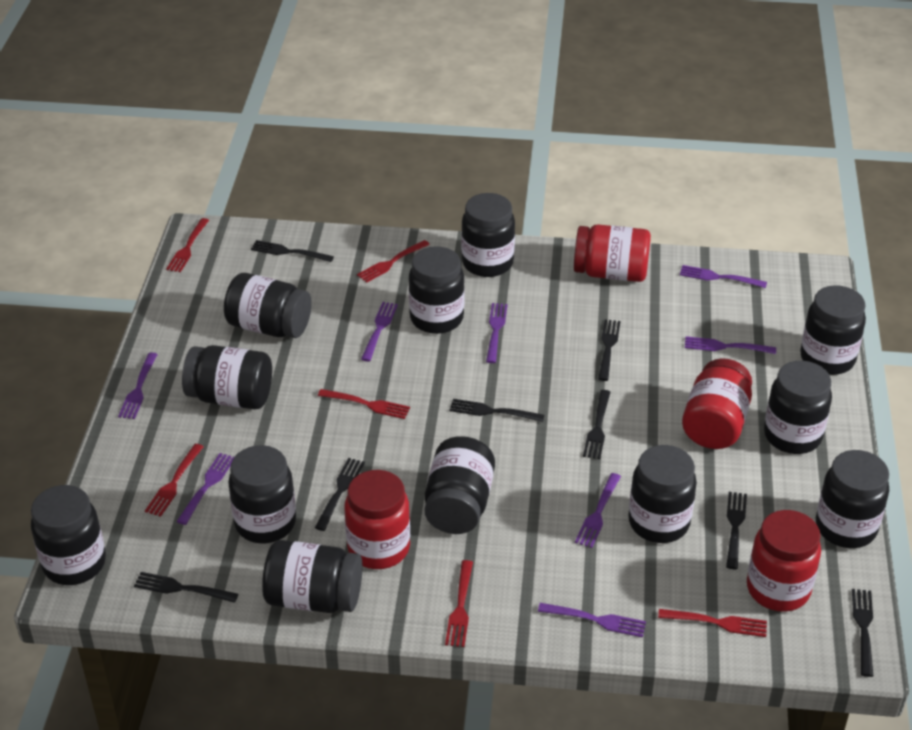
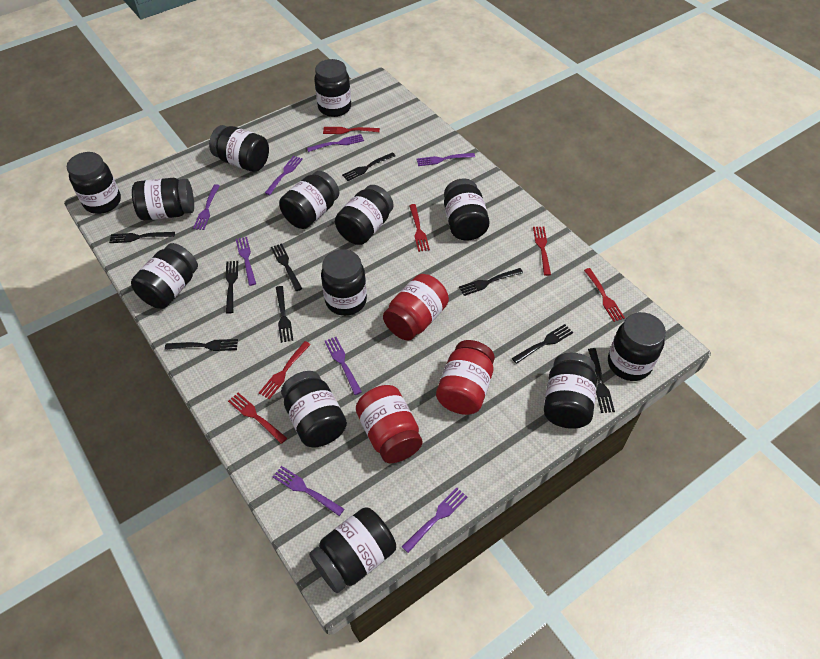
black fork: 8 -> 9
black jar: 12 -> 13
red jar: 4 -> 3

